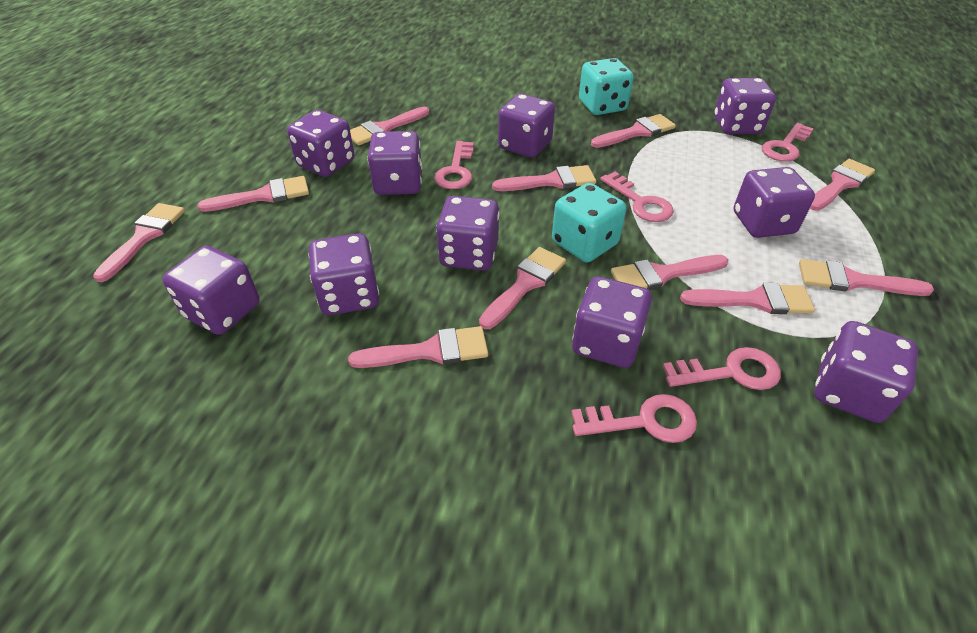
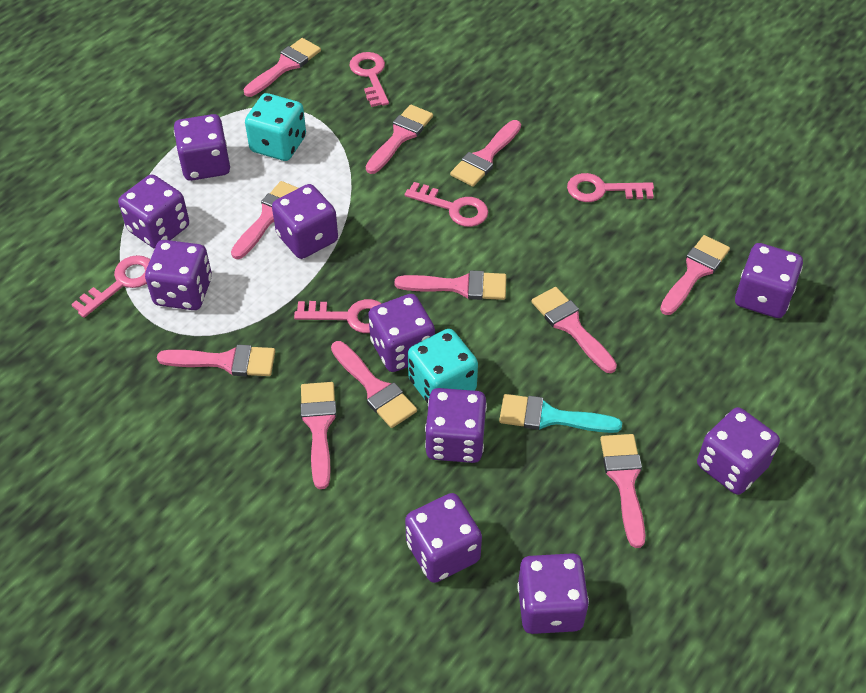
turquoise brush: 0 -> 1

